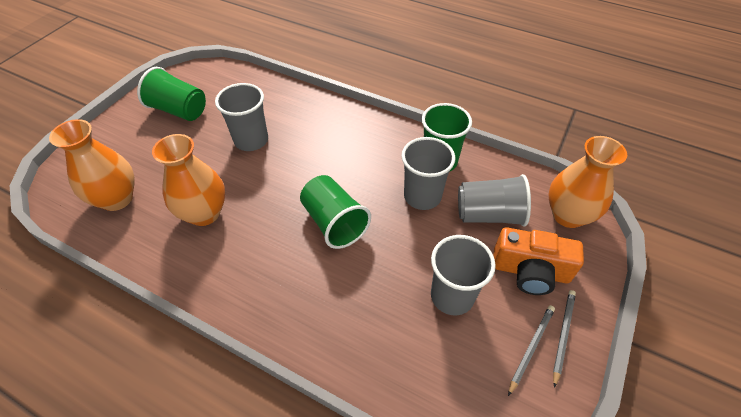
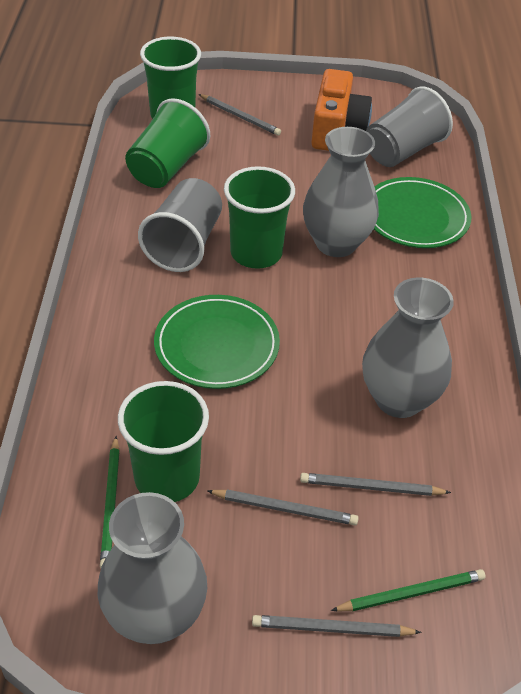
green cup: 3 -> 4
green pencil: 0 -> 2
green plate: 0 -> 2
grey cup: 4 -> 2
grey pencil: 2 -> 4
grey vase: 0 -> 3
orange vase: 3 -> 0

